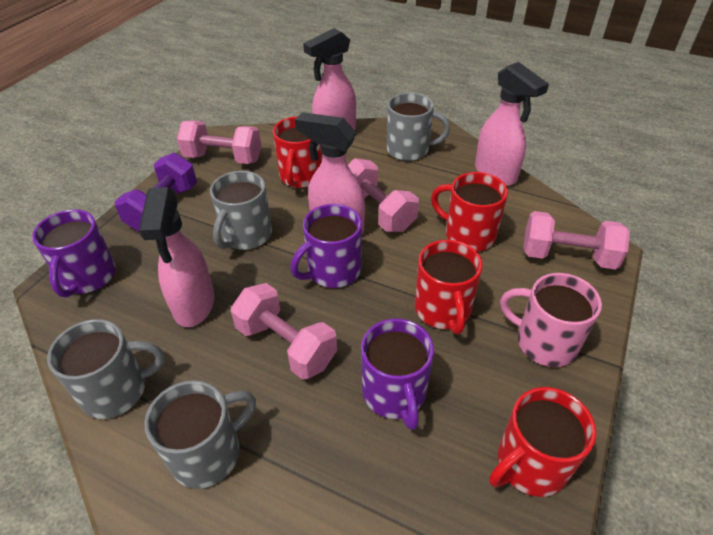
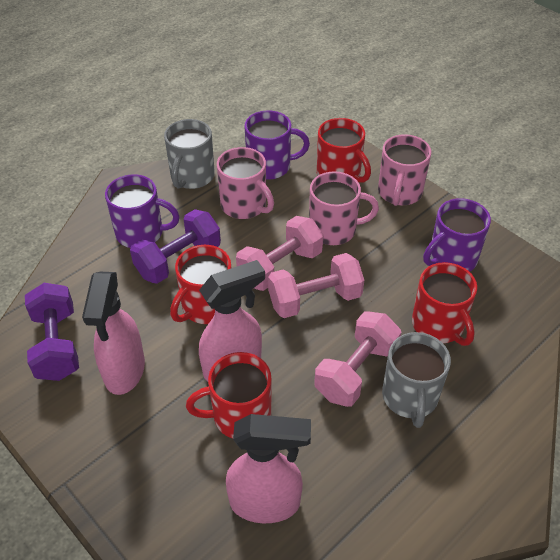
grey mug: 4 -> 2
pink dumbbell: 4 -> 3
pink mug: 1 -> 3
pink spray bottle: 4 -> 3
purple dumbbell: 1 -> 2

